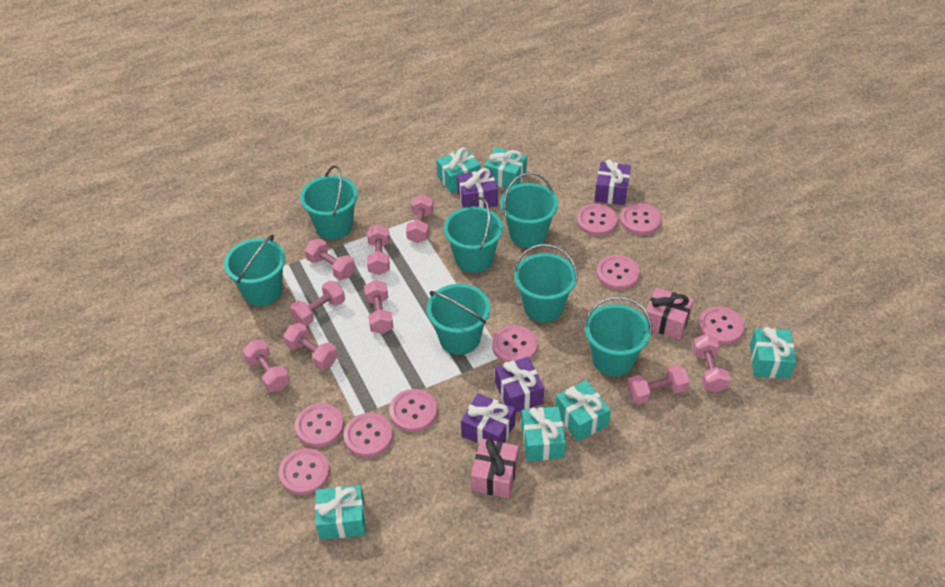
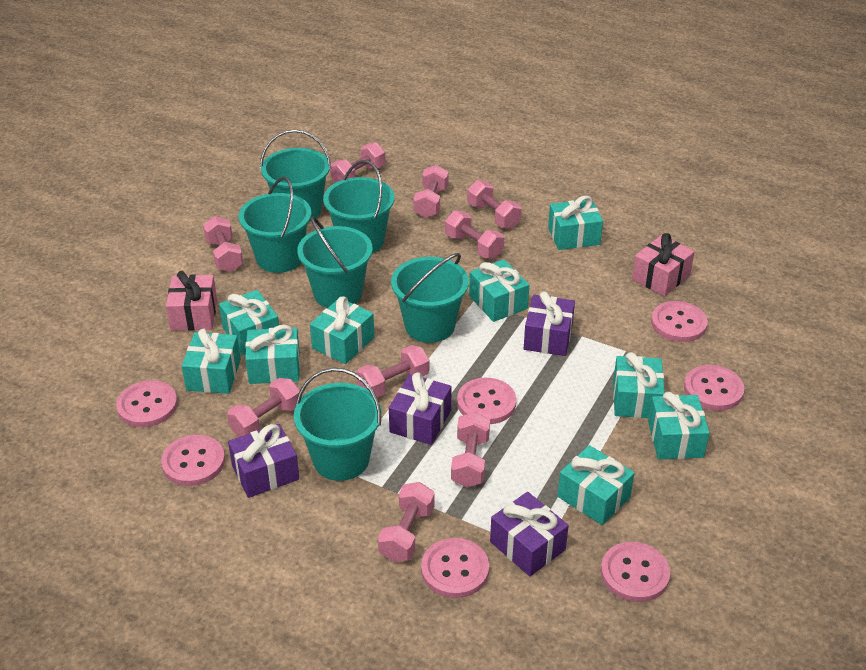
pink button: 9 -> 7
turquoise bucket: 7 -> 6
turquoise gift: 6 -> 9

